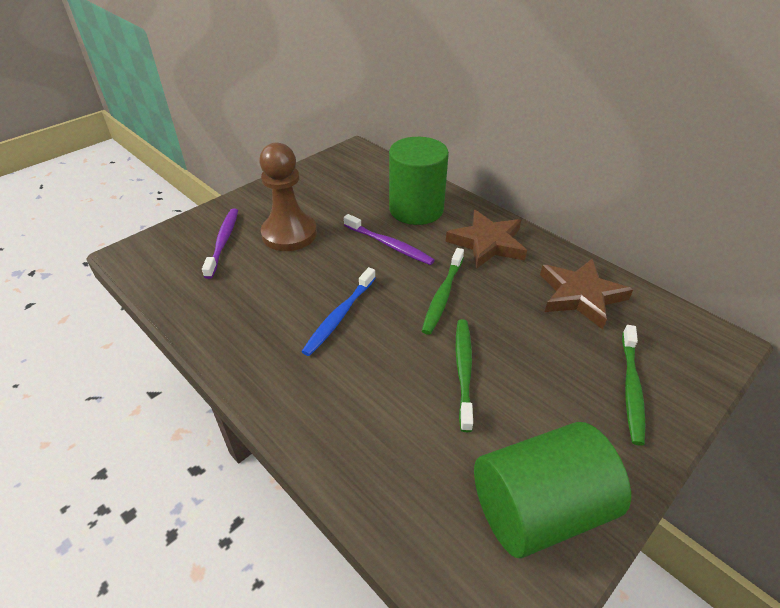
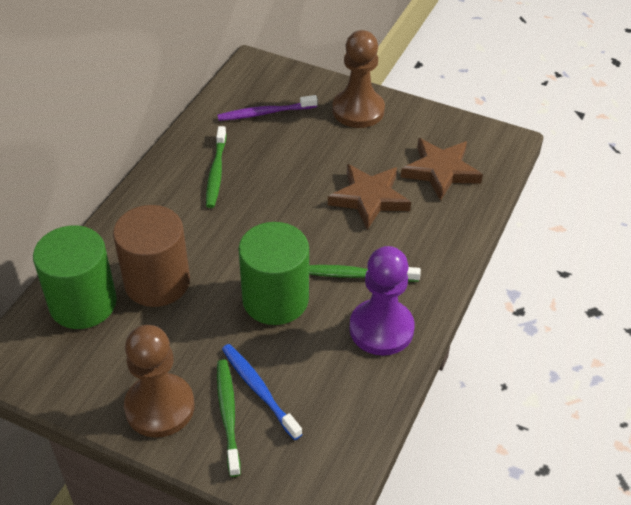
brown cylinder: 0 -> 1
brown pawn: 1 -> 2
purple pawn: 0 -> 1
purple toothbrush: 2 -> 1

